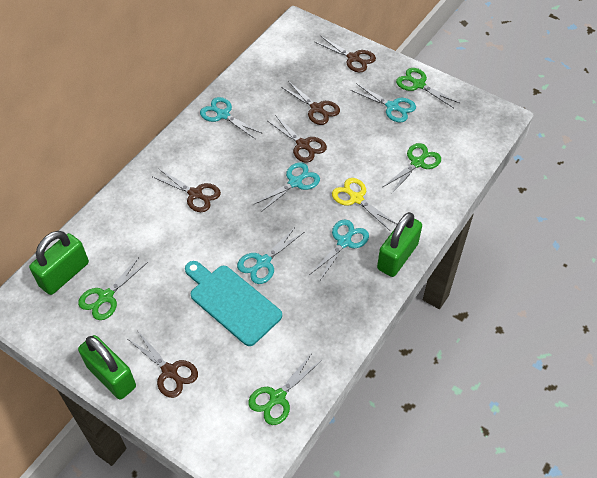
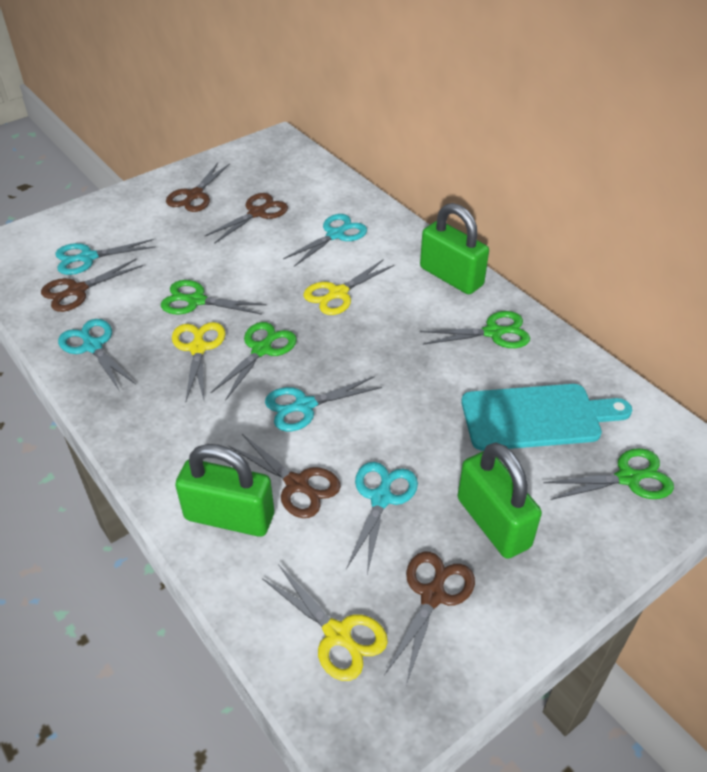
yellow scissors: 1 -> 3

